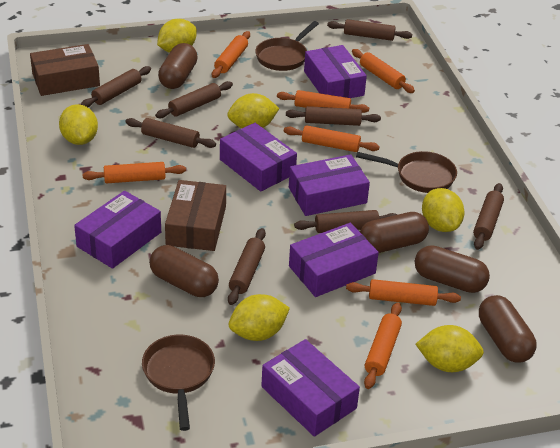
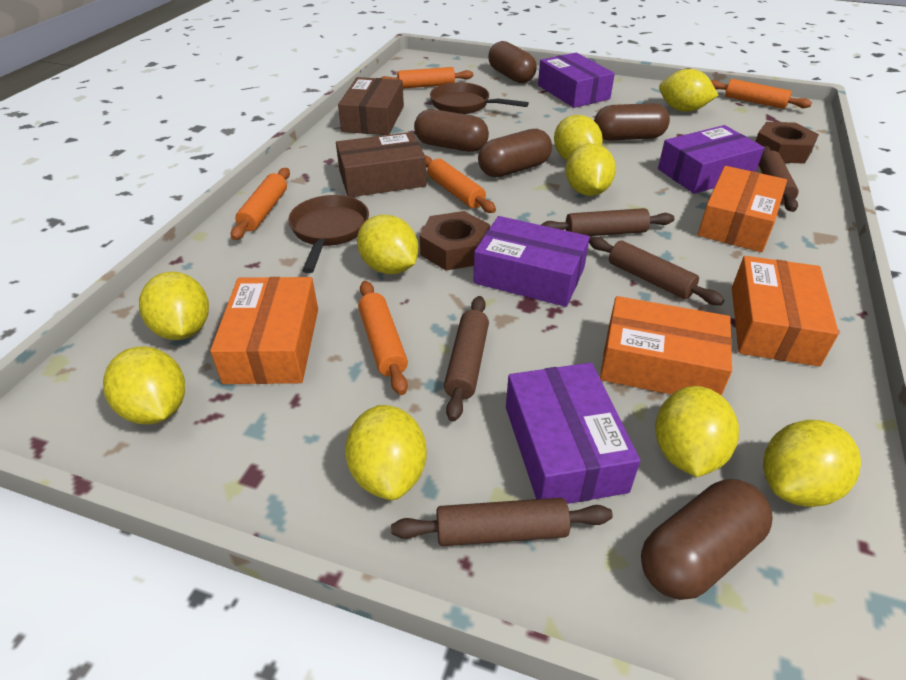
brown nut: 0 -> 2
brown pan: 3 -> 2
brown rolling pin: 8 -> 5
orange box: 0 -> 4
orange rolling pin: 7 -> 5
purple box: 6 -> 4
yellow lemon: 6 -> 9

